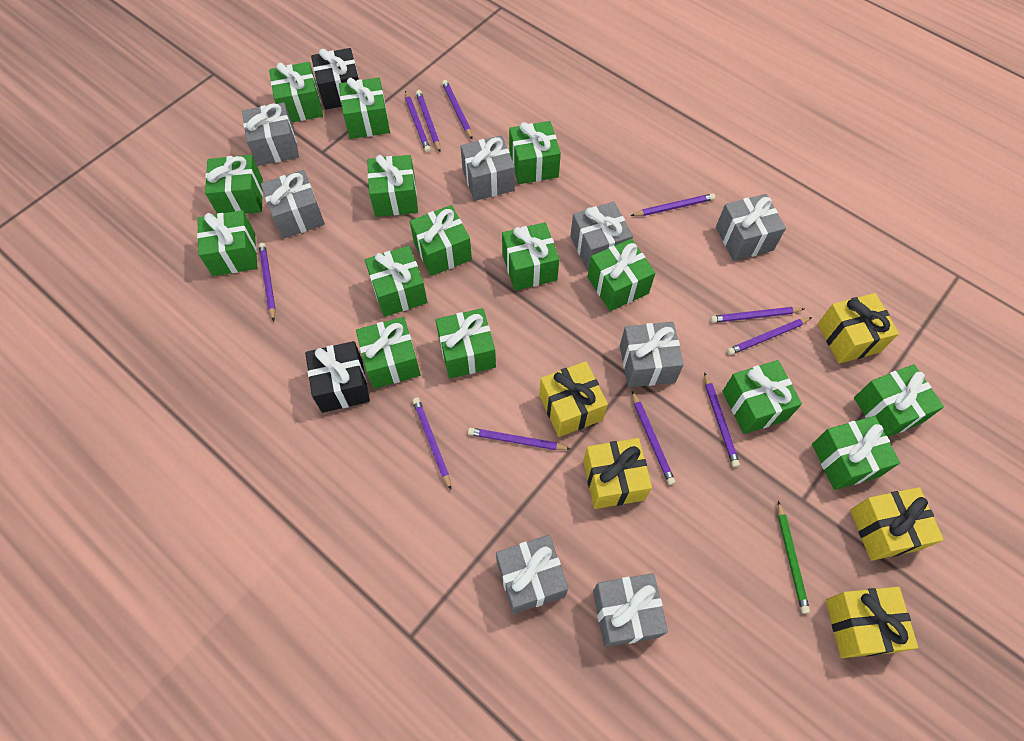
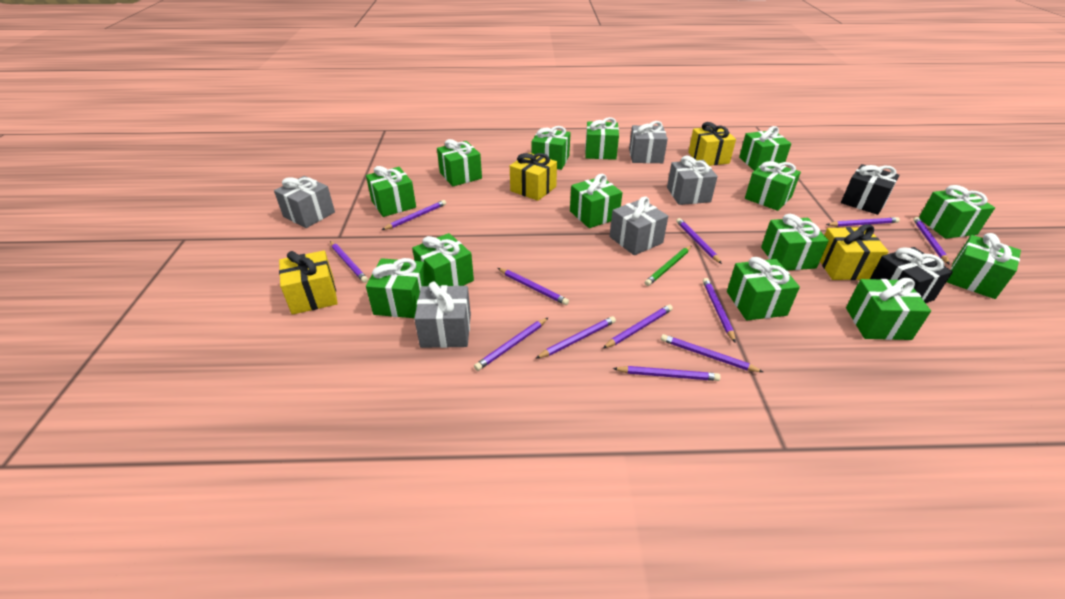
green gift: 15 -> 14
grey gift: 8 -> 5
purple pencil: 11 -> 12
yellow gift: 5 -> 4

